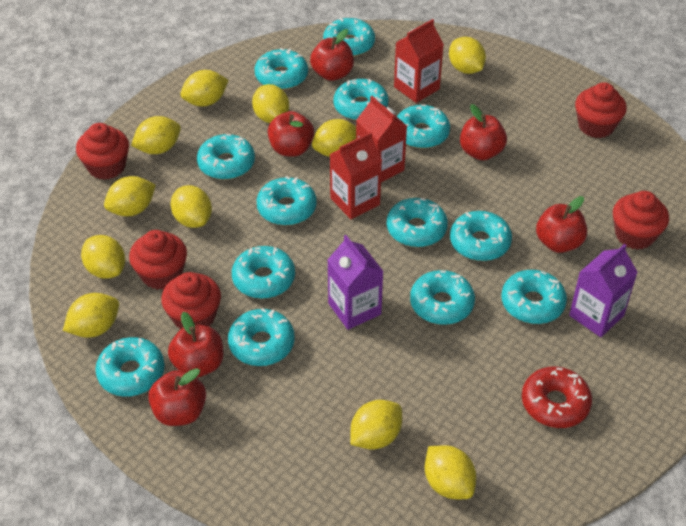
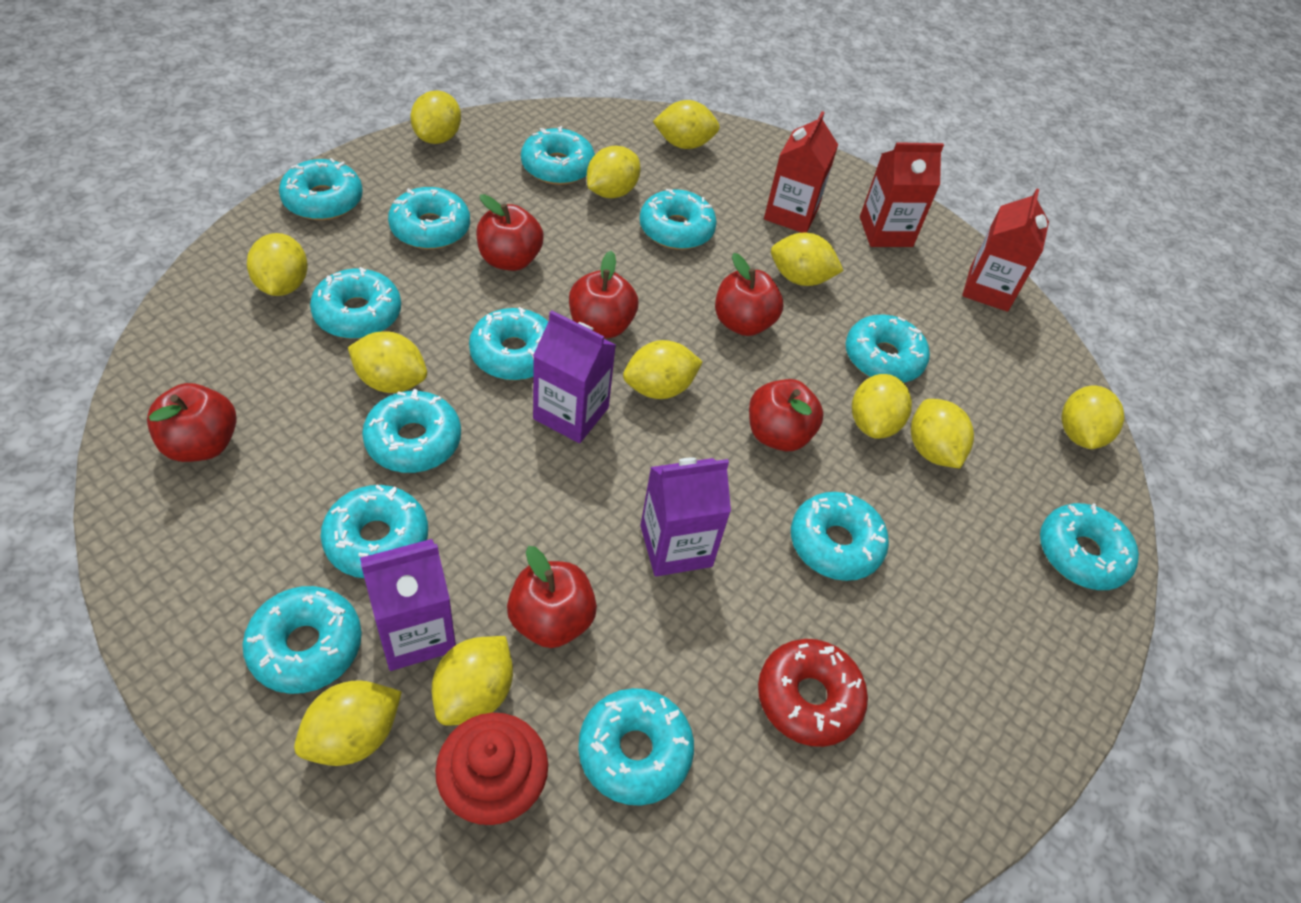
purple carton: 2 -> 3
red cupcake: 5 -> 1
yellow lemon: 11 -> 12

